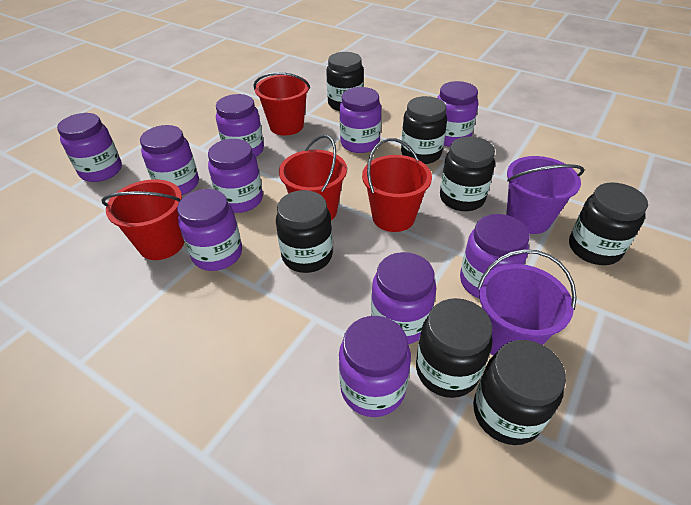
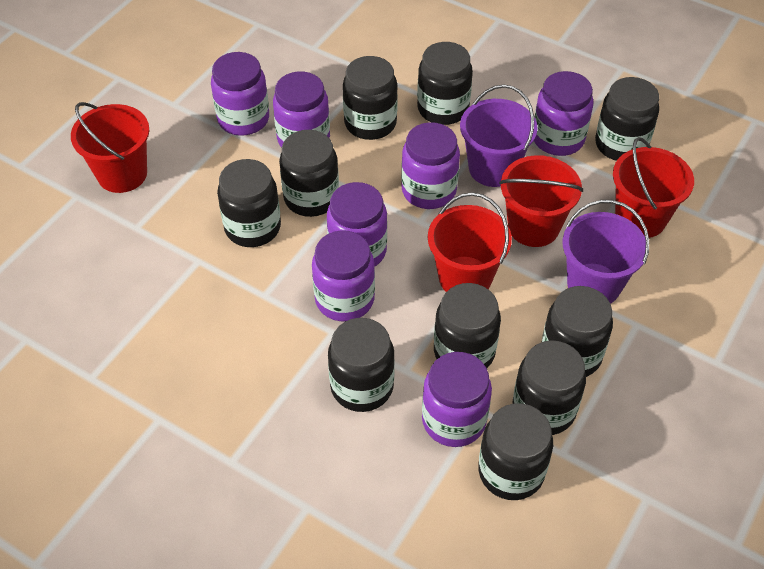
black jar: 7 -> 10
purple jar: 10 -> 7

